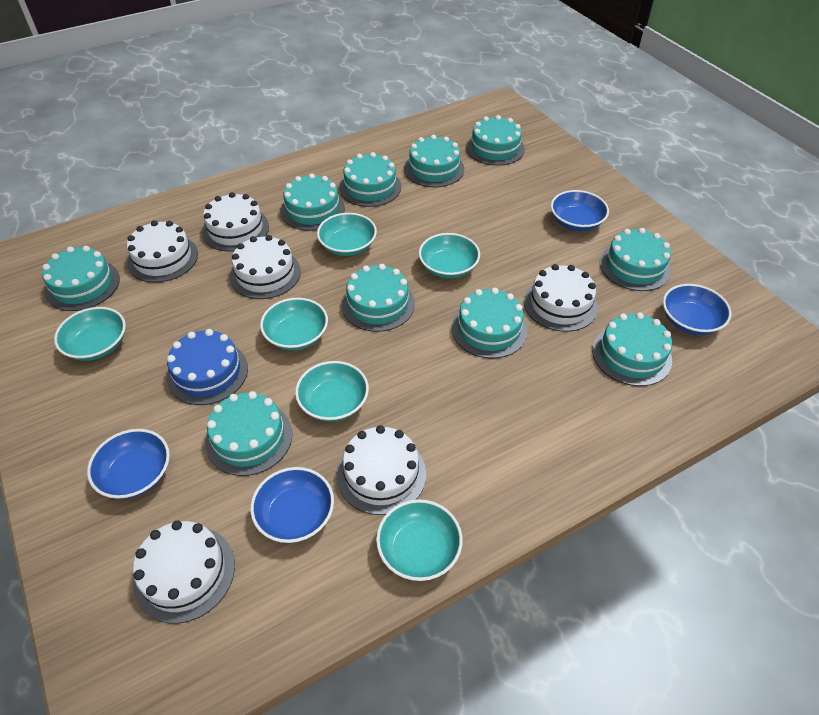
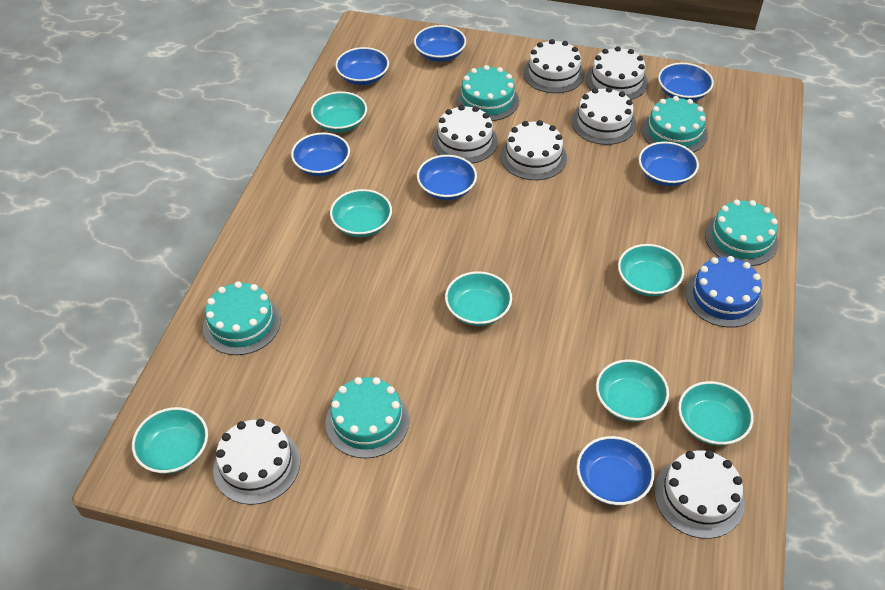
blue bowl: 4 -> 7
turquoise bowl: 6 -> 7
turquoise cake: 10 -> 5
white cake: 6 -> 7

